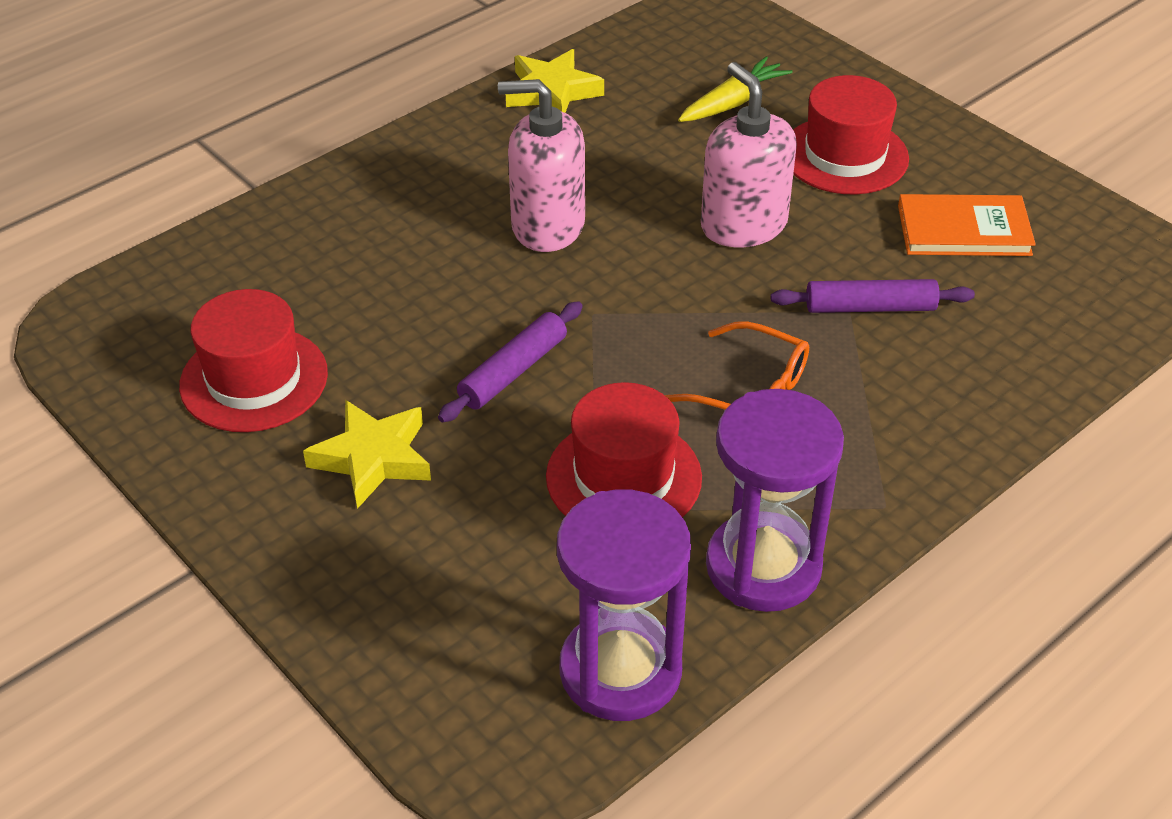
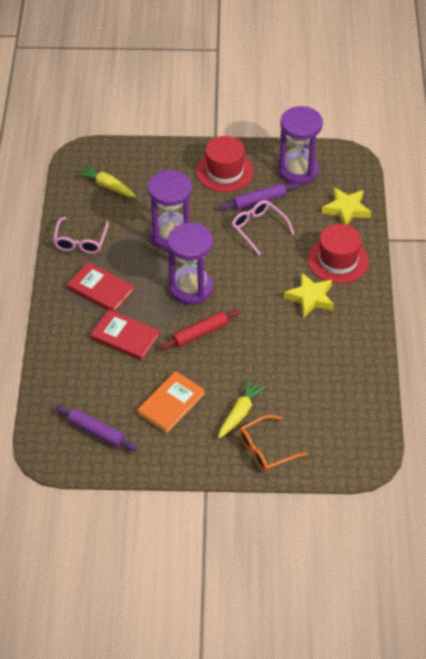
pink glasses: 0 -> 2
pink soap dispenser: 2 -> 0
purple hourglass: 2 -> 3
red book: 0 -> 2
red hat: 3 -> 2
red rolling pin: 0 -> 1
yellow carrot: 1 -> 2

